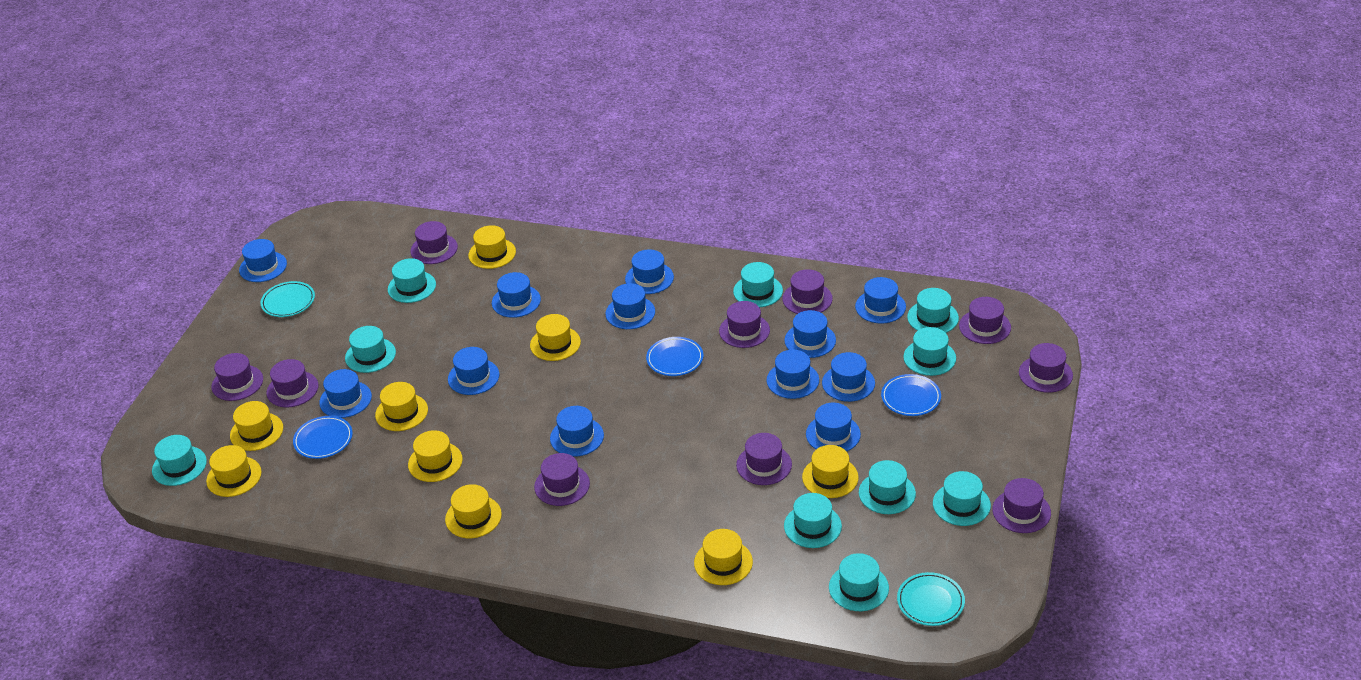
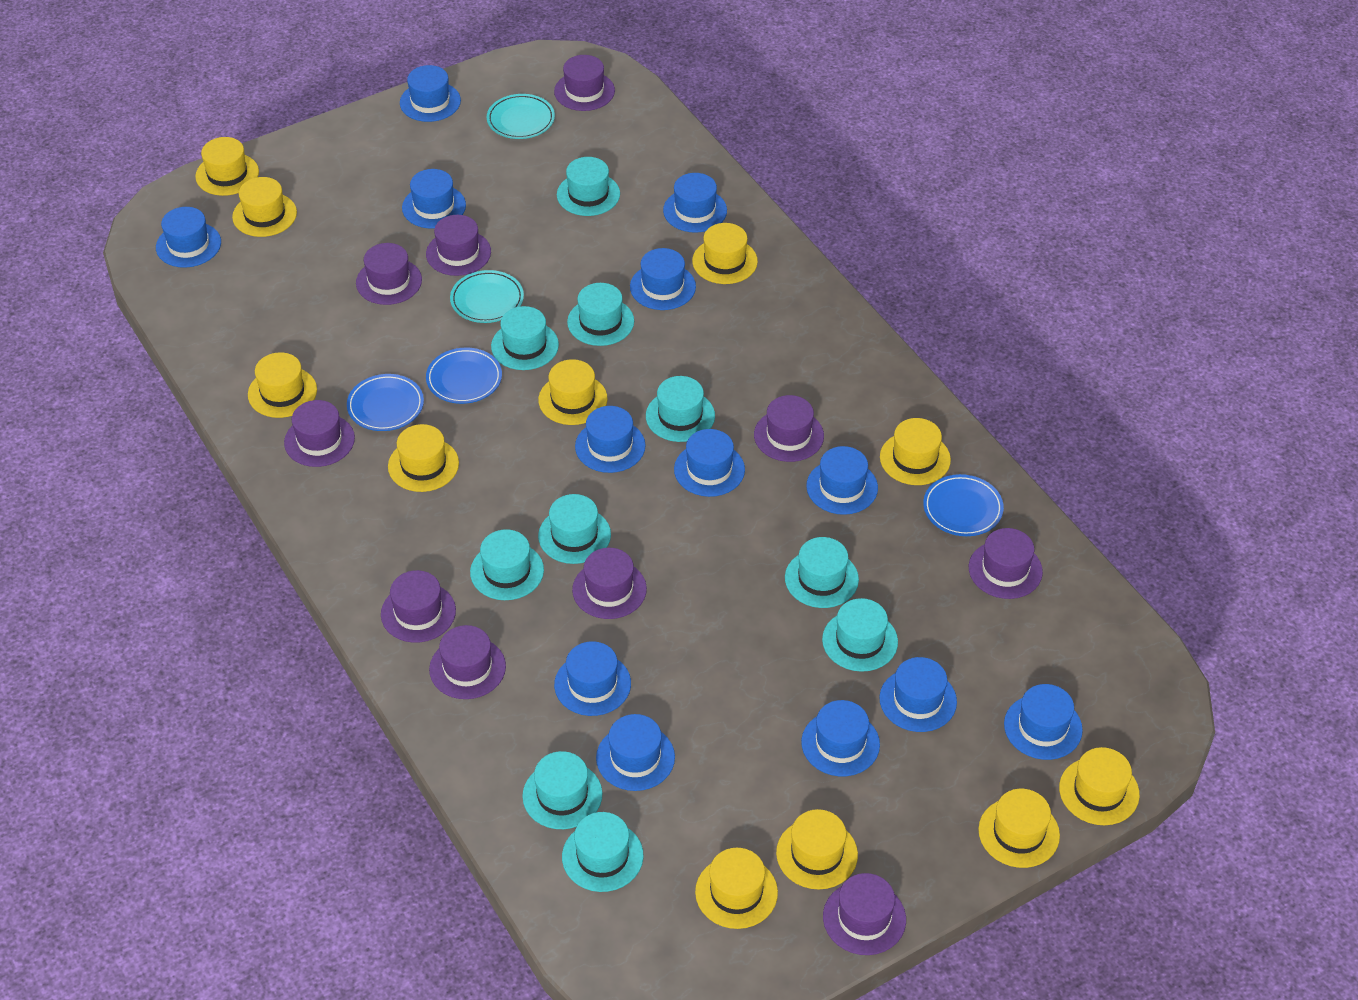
blue hat: 12 -> 13
yellow hat: 9 -> 11

